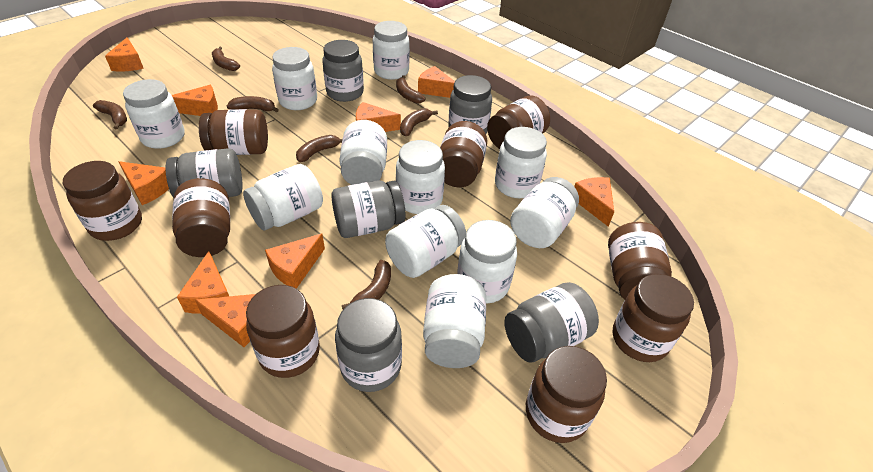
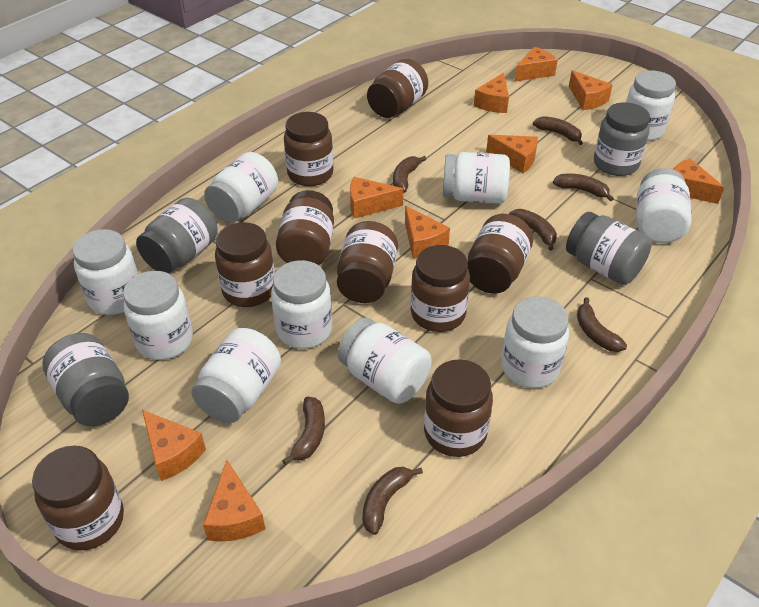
grey jar: 6 -> 4
white jar: 11 -> 10

